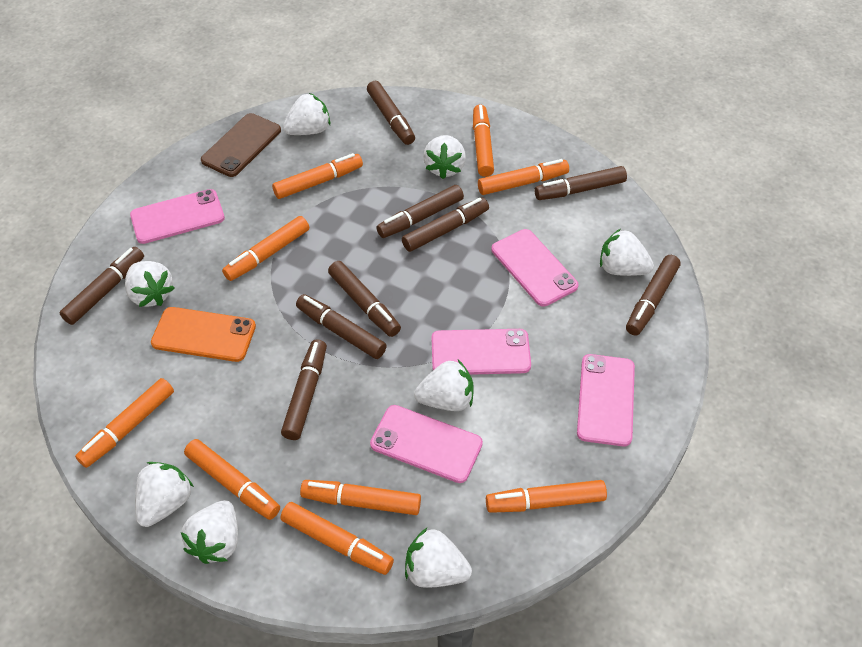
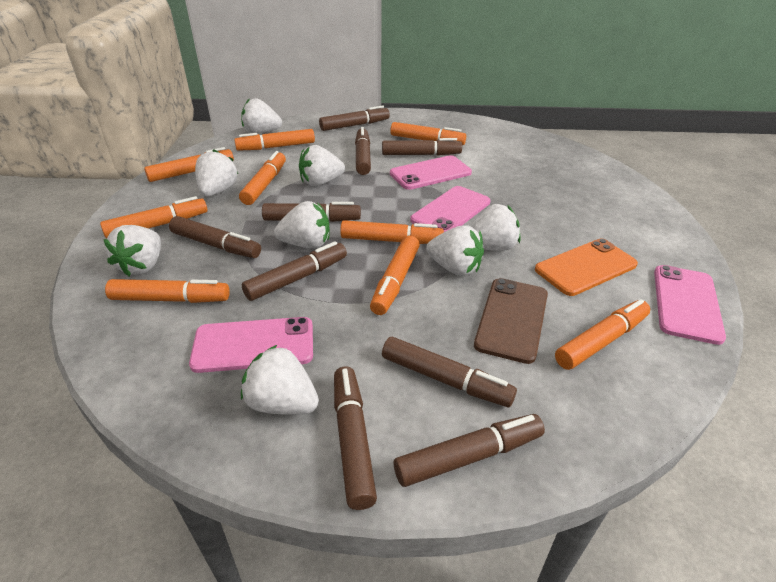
pink phone: 5 -> 4

